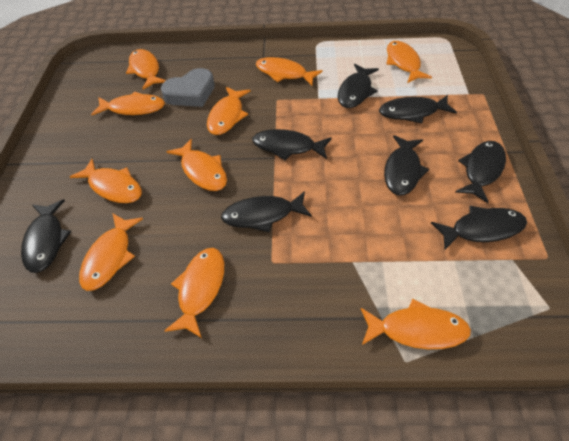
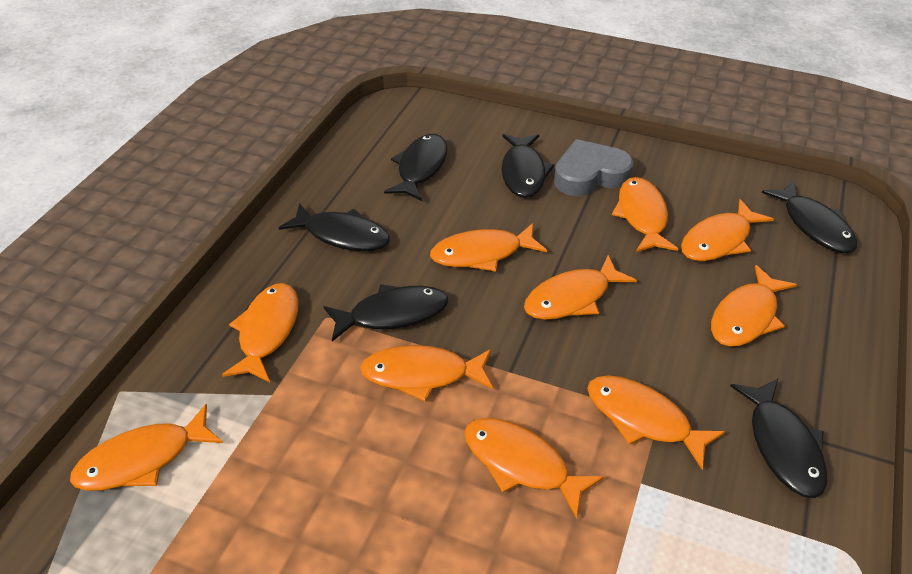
black fish: 8 -> 6

